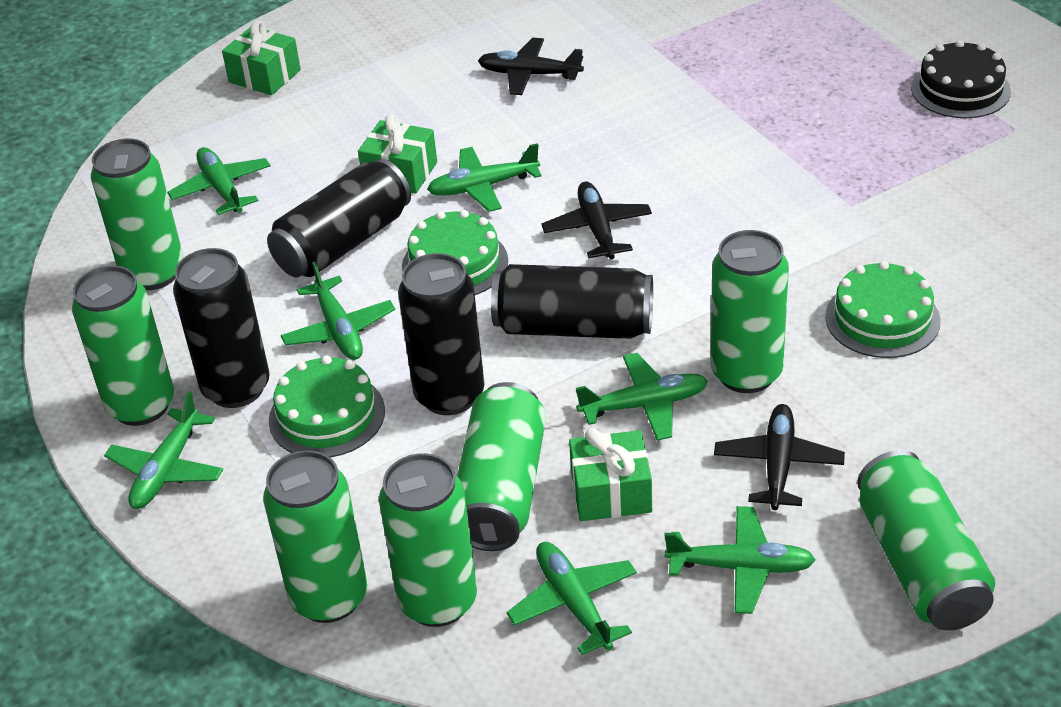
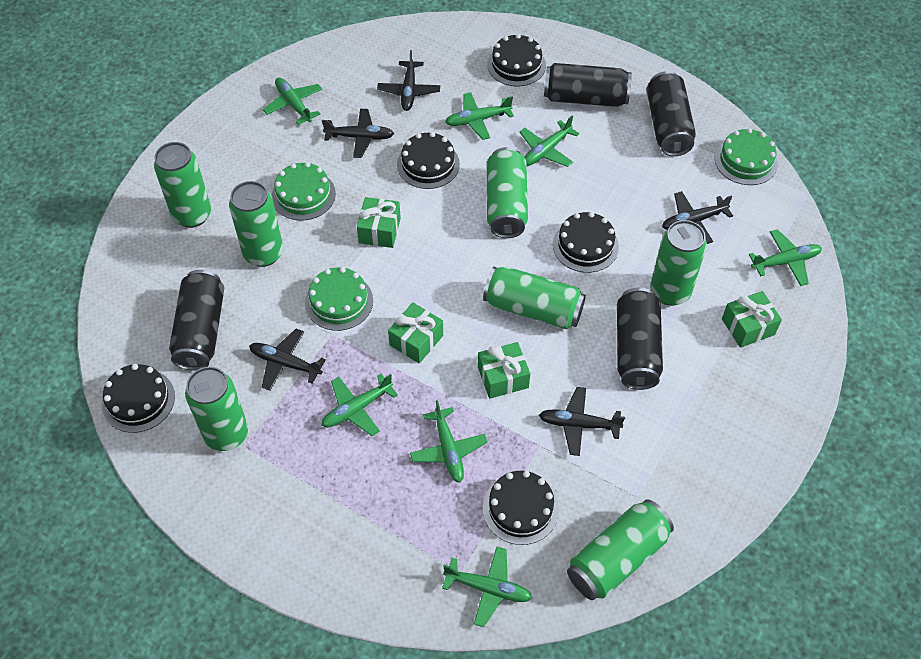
black cake: 1 -> 5
black plane: 3 -> 5
green gift: 3 -> 4

